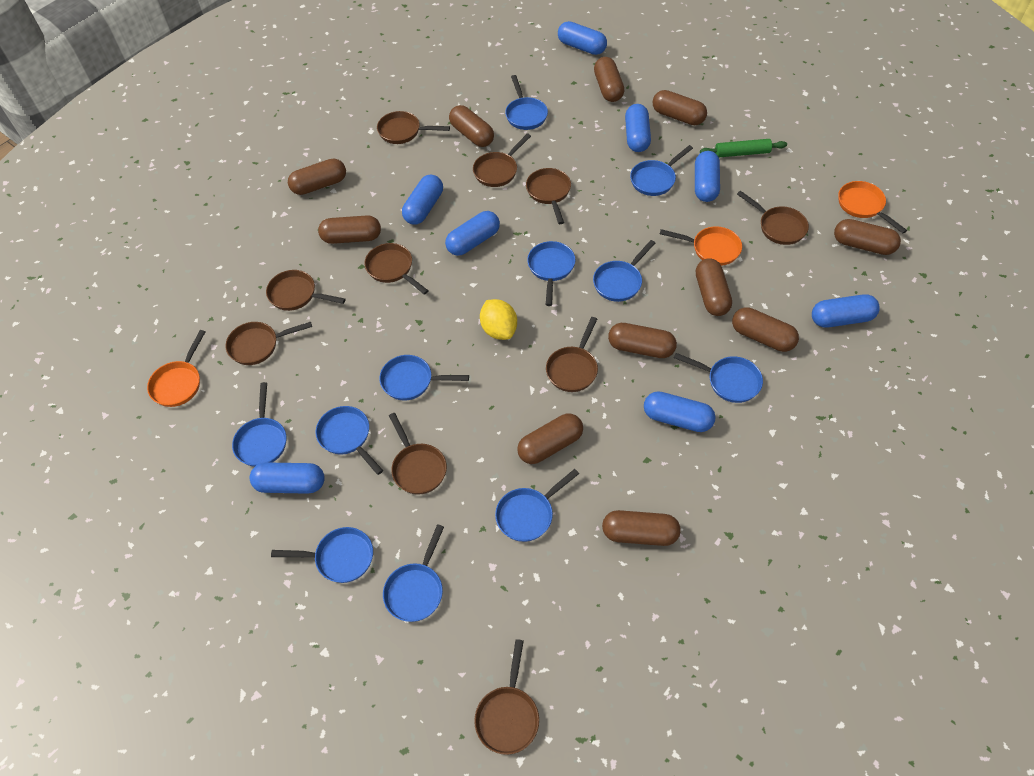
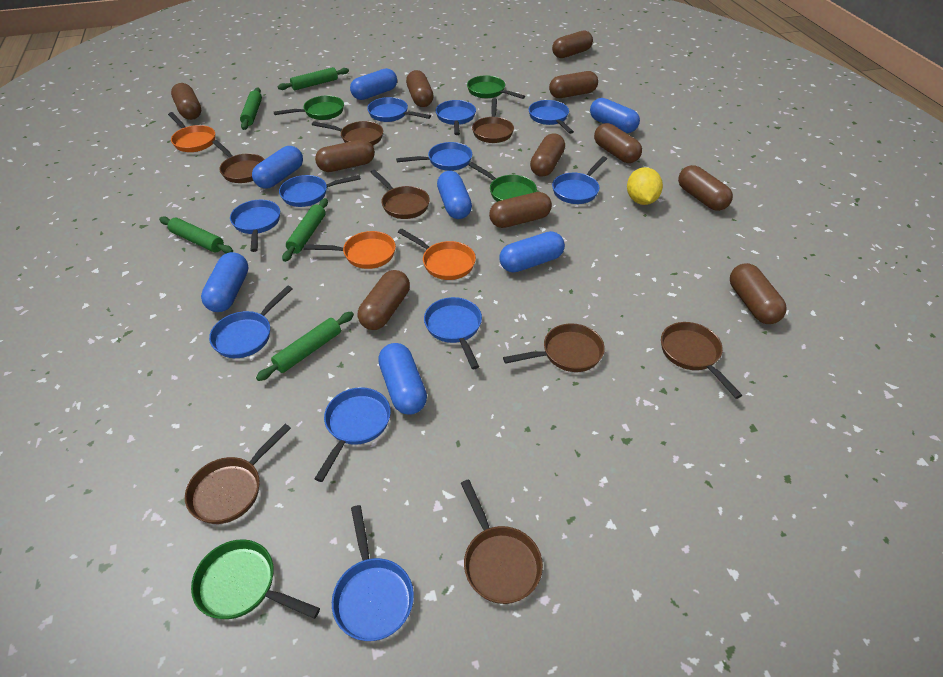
blue capsule: 8 -> 7
brown pan: 10 -> 8
green pan: 0 -> 4
green rolling pin: 1 -> 5

